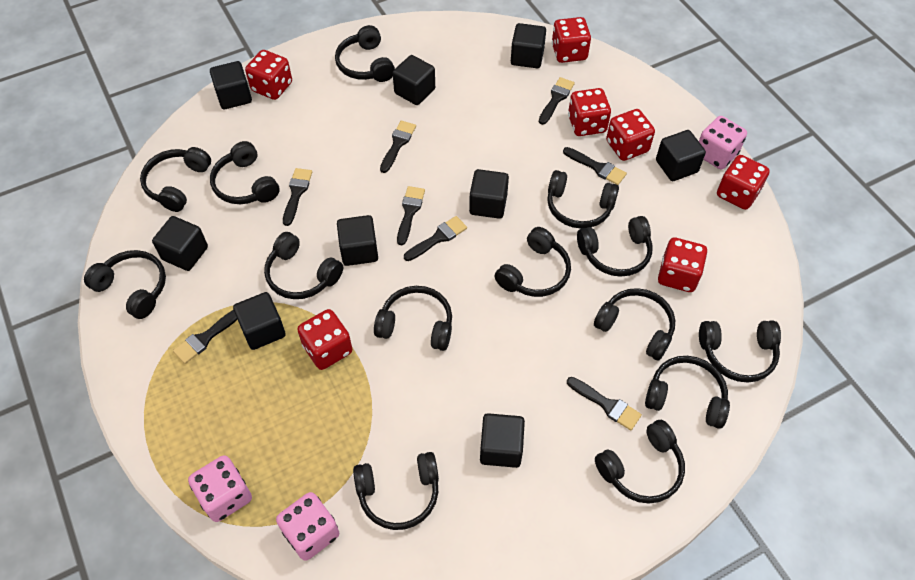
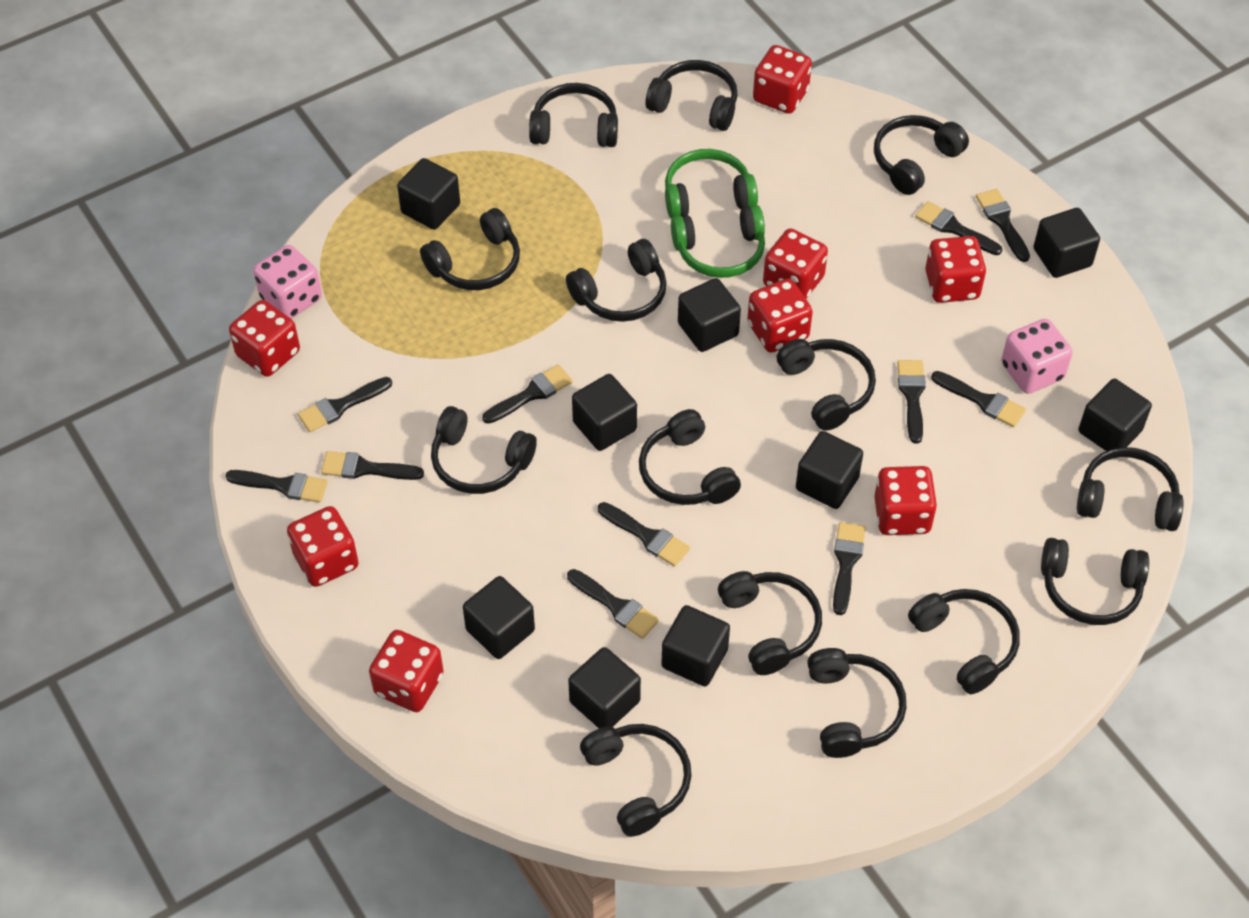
black brush: 8 -> 11
green headphones: 0 -> 2
pink dice: 3 -> 2
red dice: 7 -> 8

